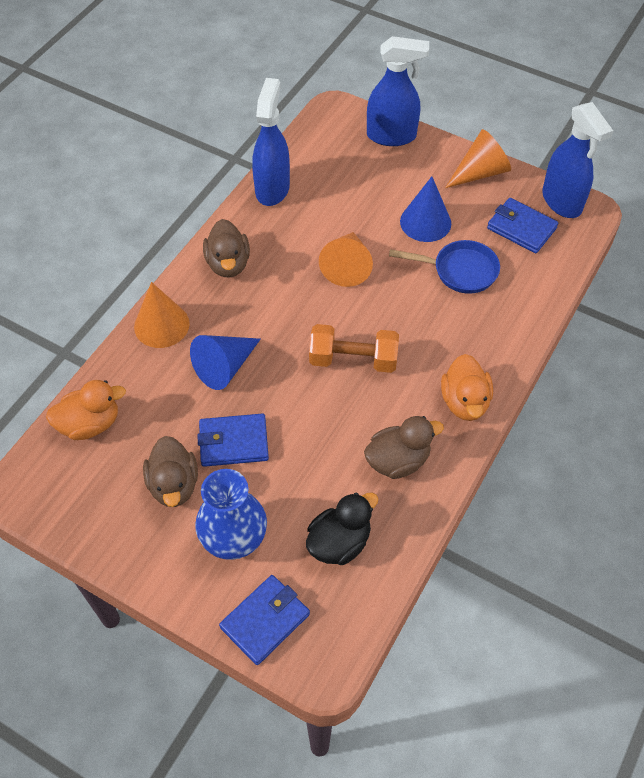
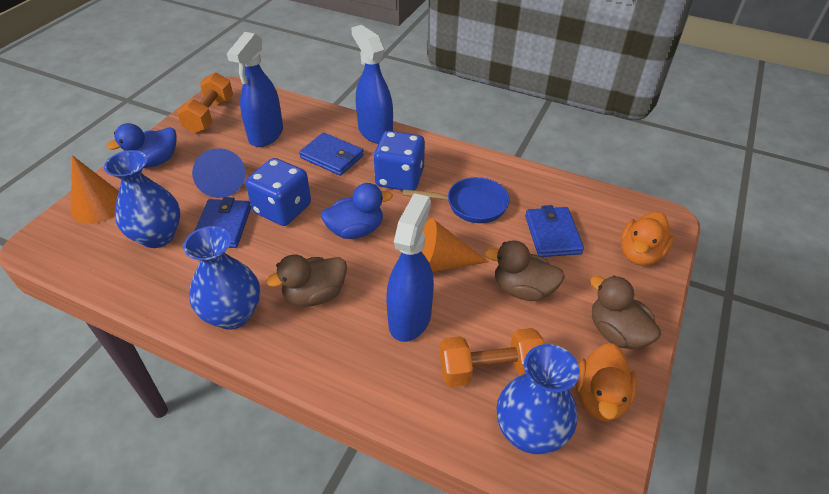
black duck: 1 -> 0
blue cone: 2 -> 1
blue dice: 0 -> 2
blue duck: 0 -> 2
blue vase: 1 -> 3
orange cone: 3 -> 2
orange dumbbell: 1 -> 2

